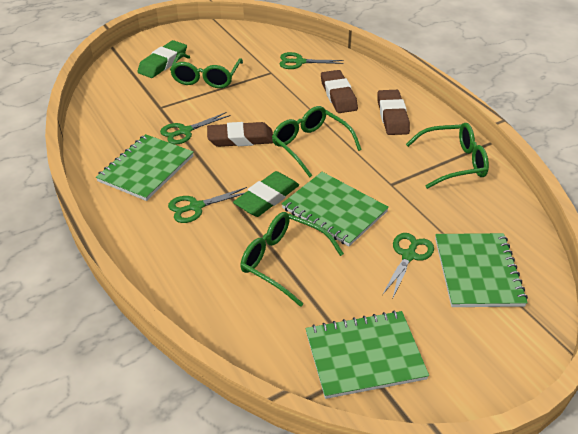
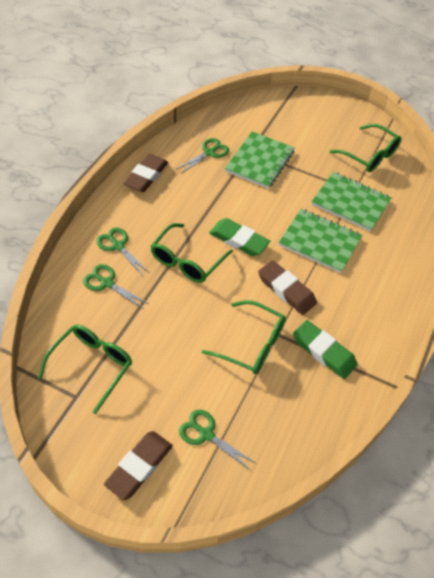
green notebook: 4 -> 3

